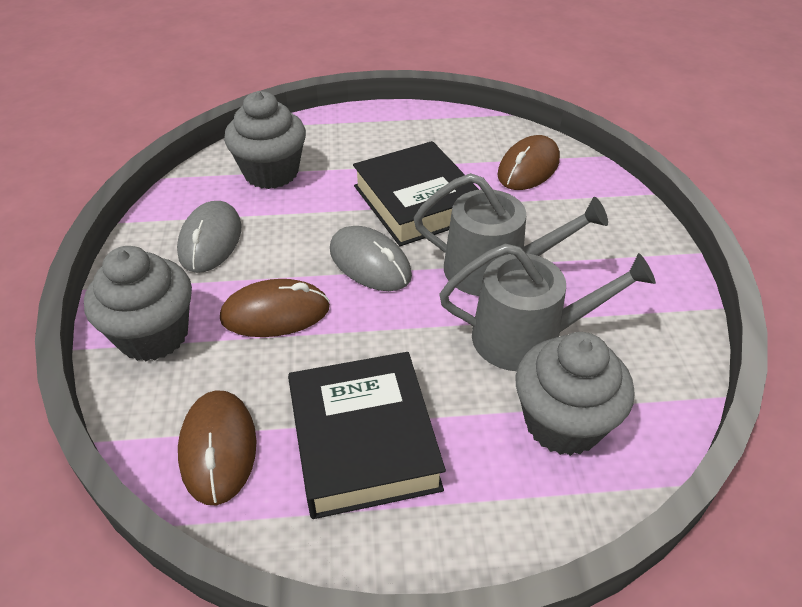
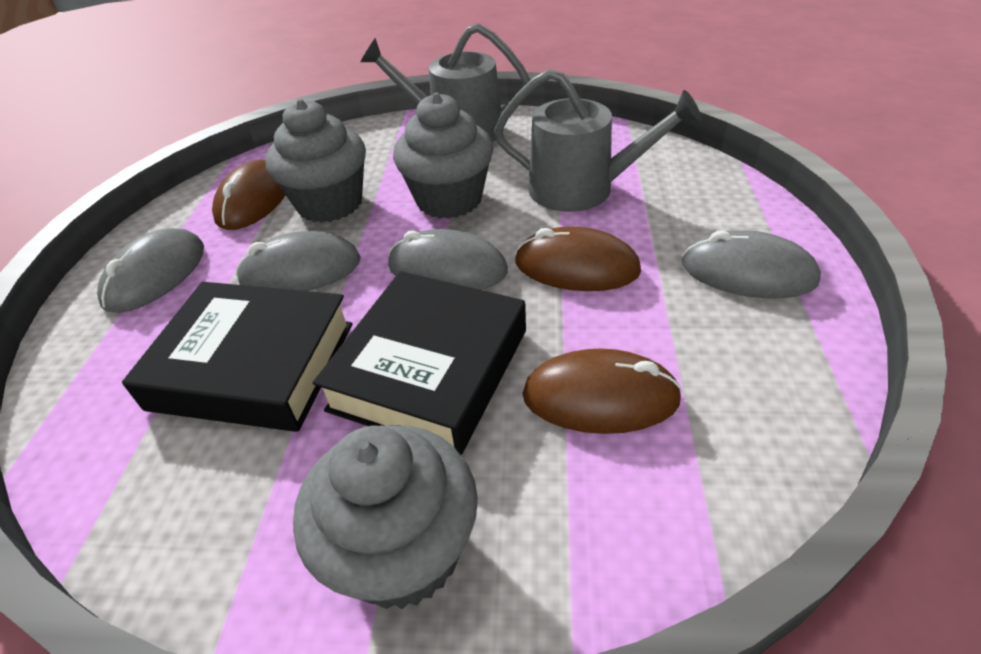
grey mouse: 2 -> 4

